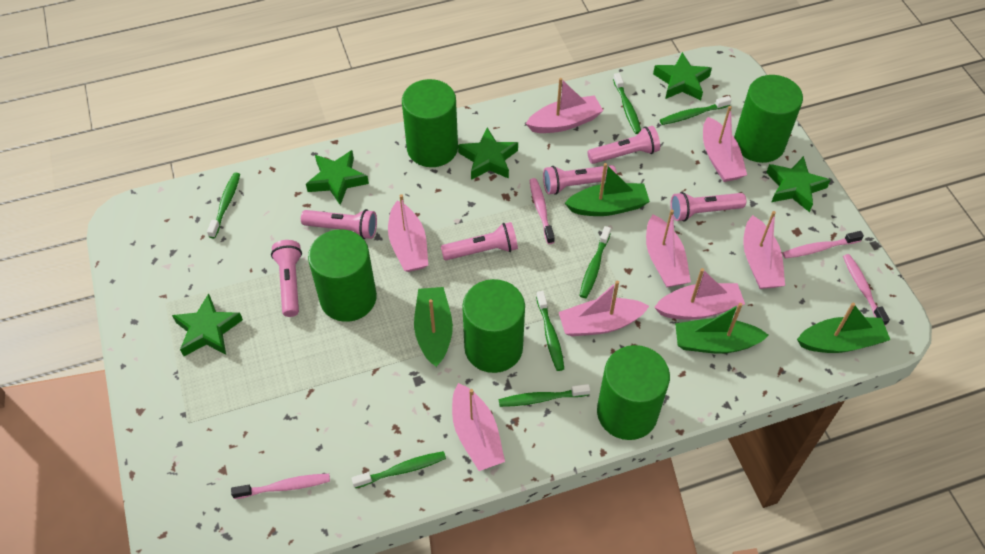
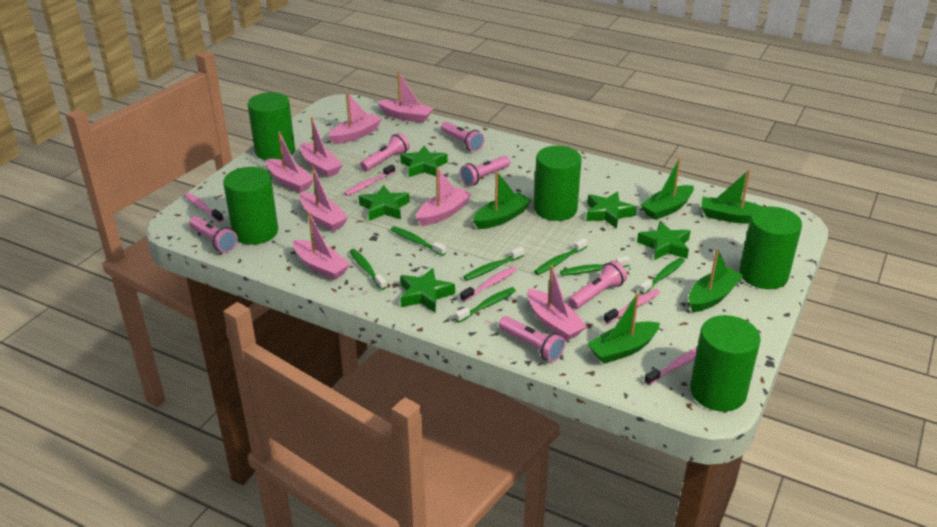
green boat: 4 -> 5
pink toothbrush: 4 -> 5

